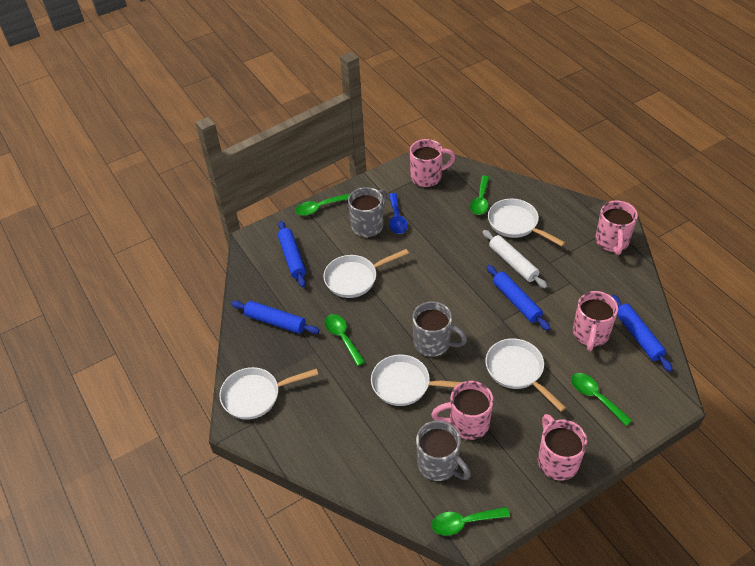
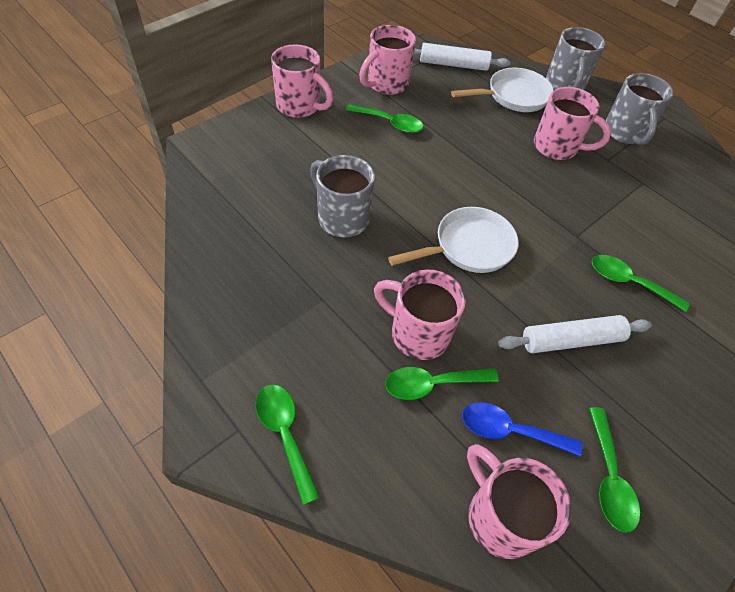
blue rolling pin: 4 -> 0
white pan: 5 -> 2
white rolling pin: 1 -> 2

